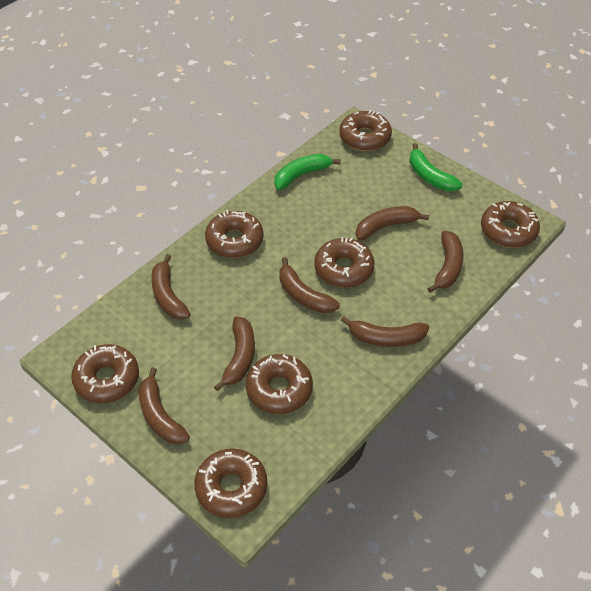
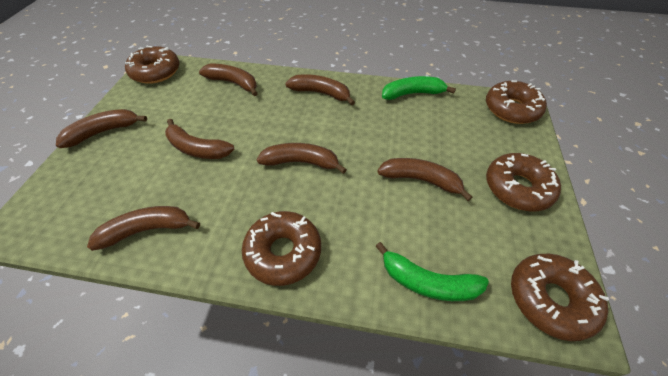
brown donut: 7 -> 5

